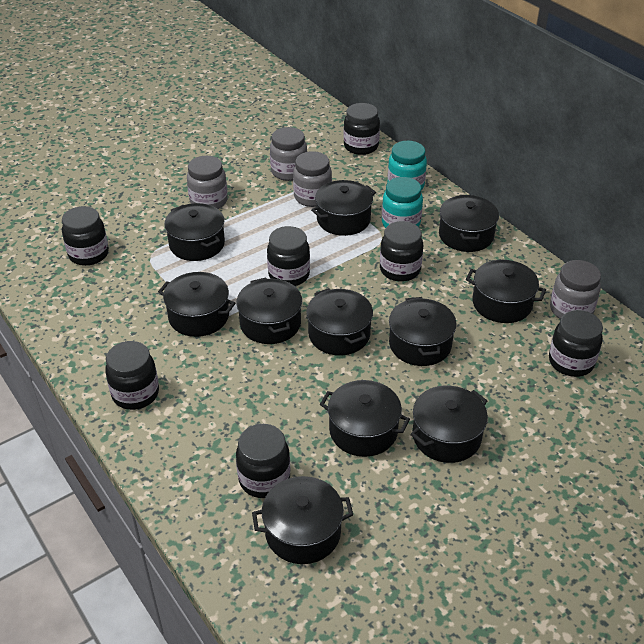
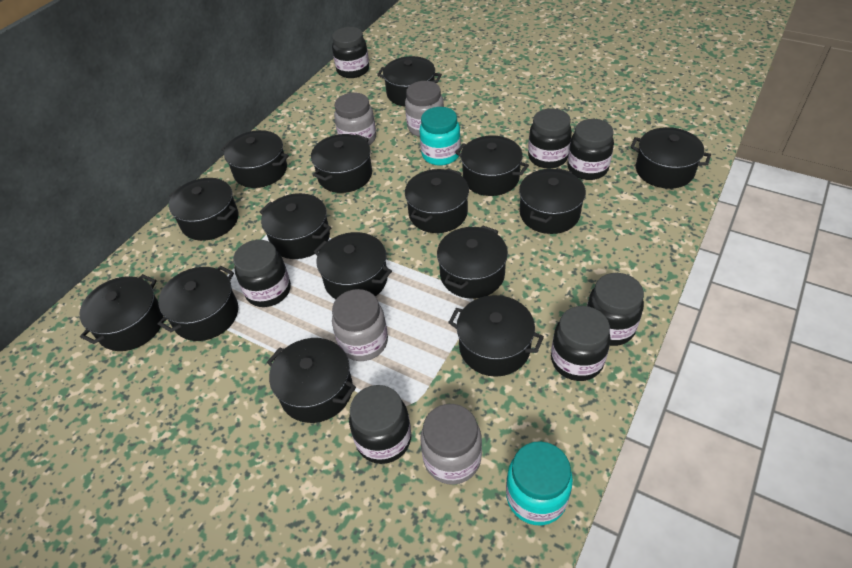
black pot: 11 -> 15

